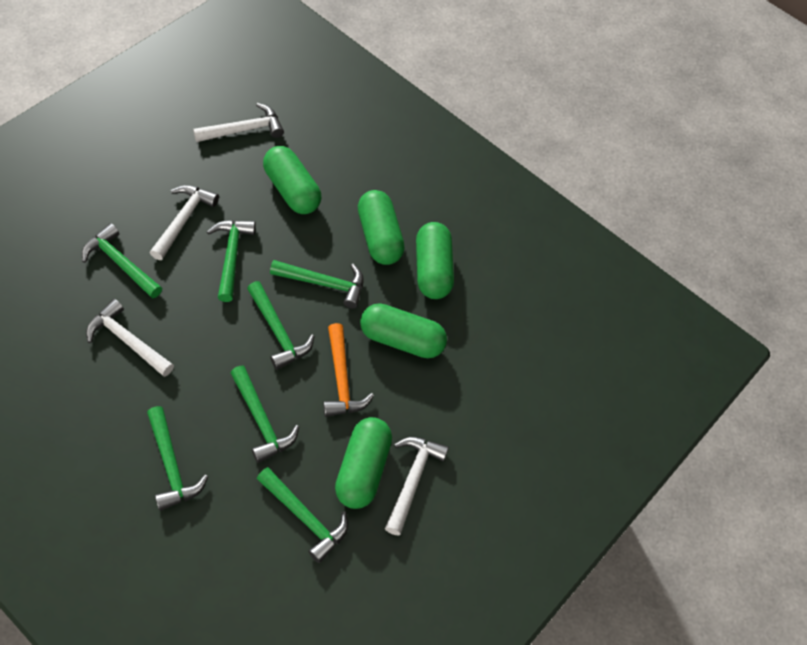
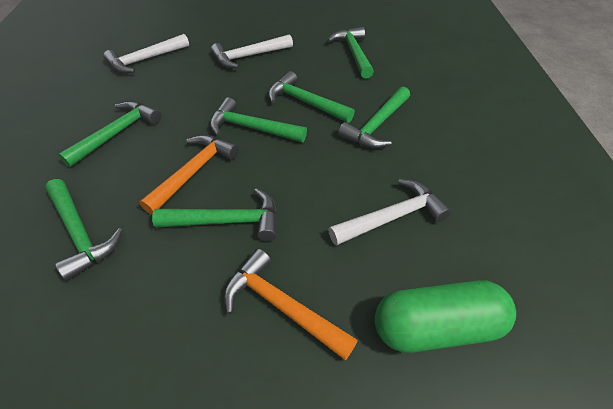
green capsule: 5 -> 1
orange hammer: 1 -> 2
white hammer: 4 -> 3

